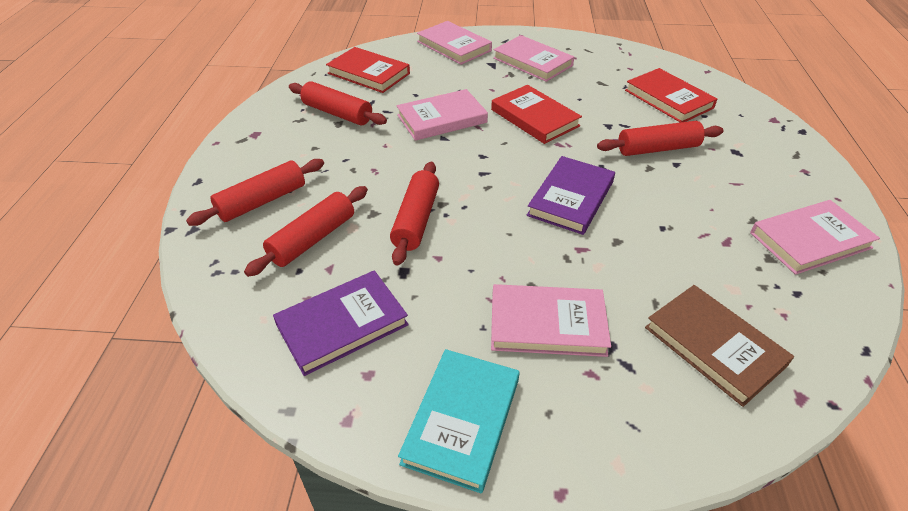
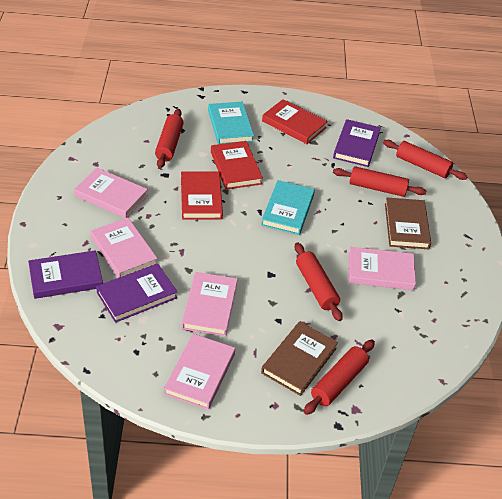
brown book: 1 -> 2
purple book: 2 -> 3
turquoise book: 1 -> 2

